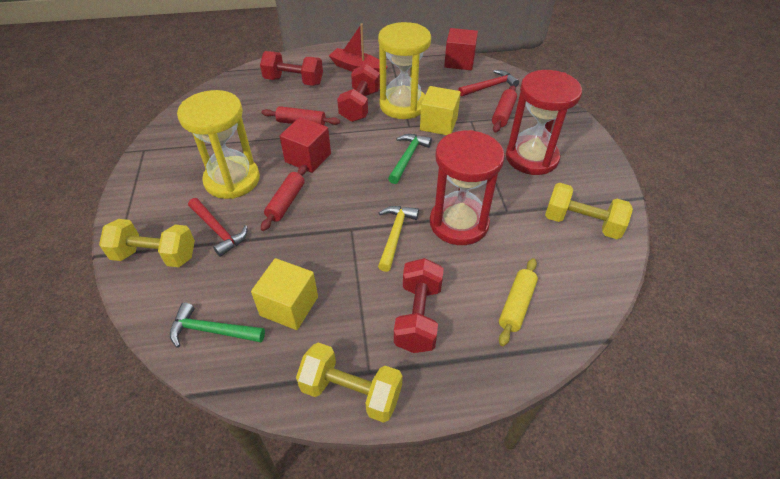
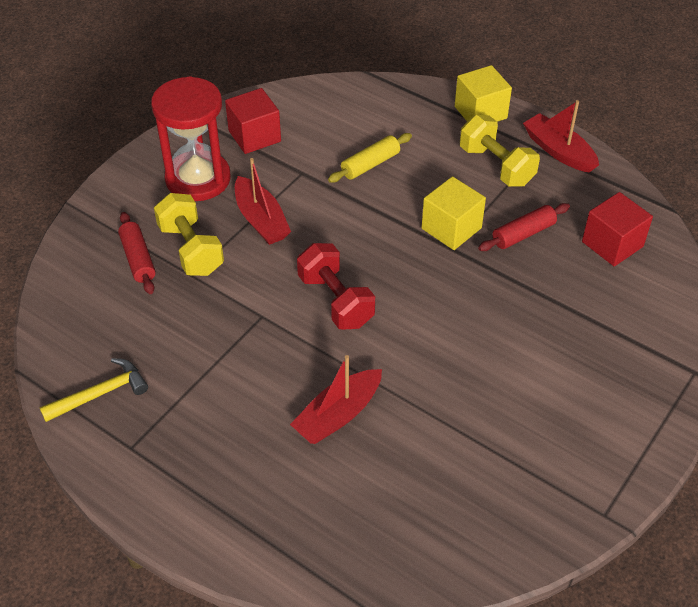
green hammer: 2 -> 0
red boat: 1 -> 3
red dumbbell: 3 -> 1
red hammer: 2 -> 0
red hourglass: 2 -> 1
red rolling pin: 3 -> 2
yellow dumbbell: 3 -> 2
yellow hourglass: 2 -> 0

